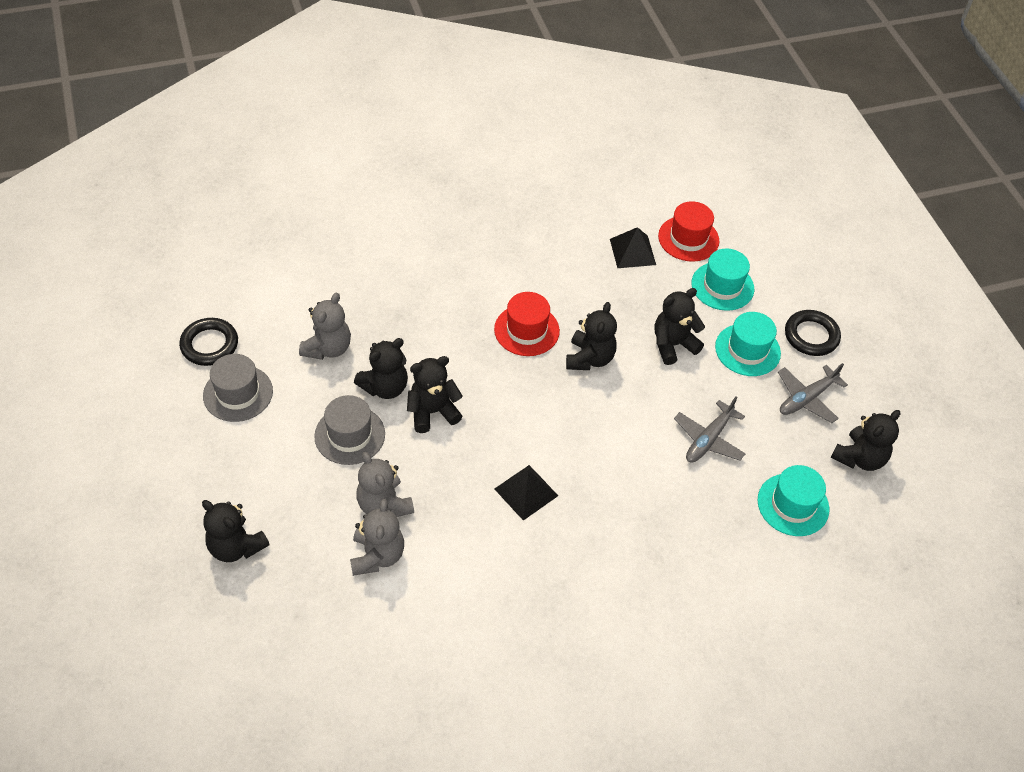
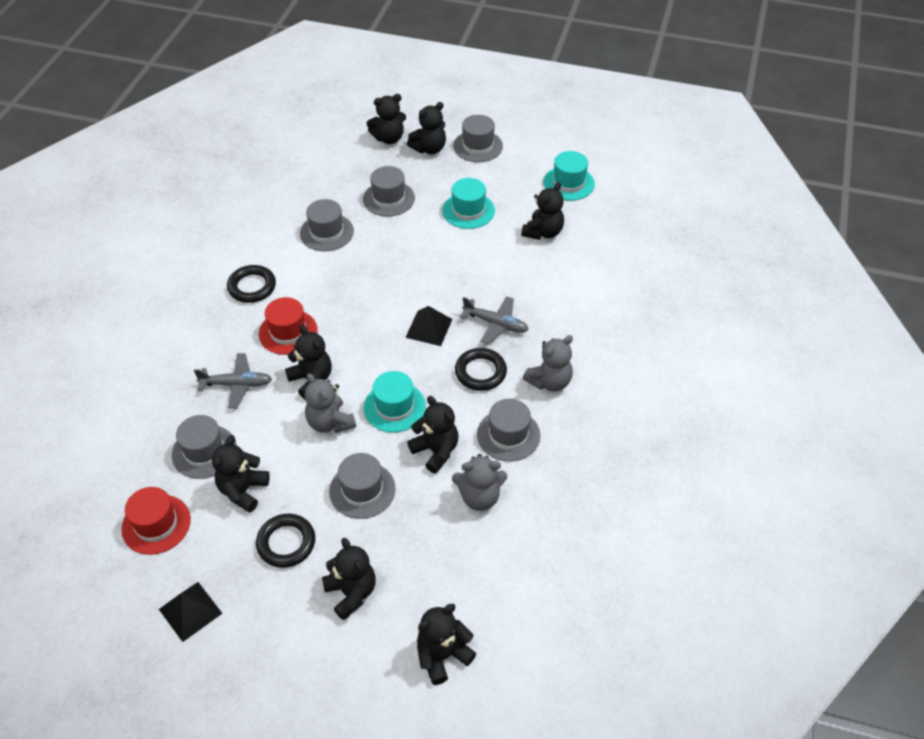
black ring: 2 -> 3
black teddy bear: 6 -> 8
grey hat: 2 -> 6

